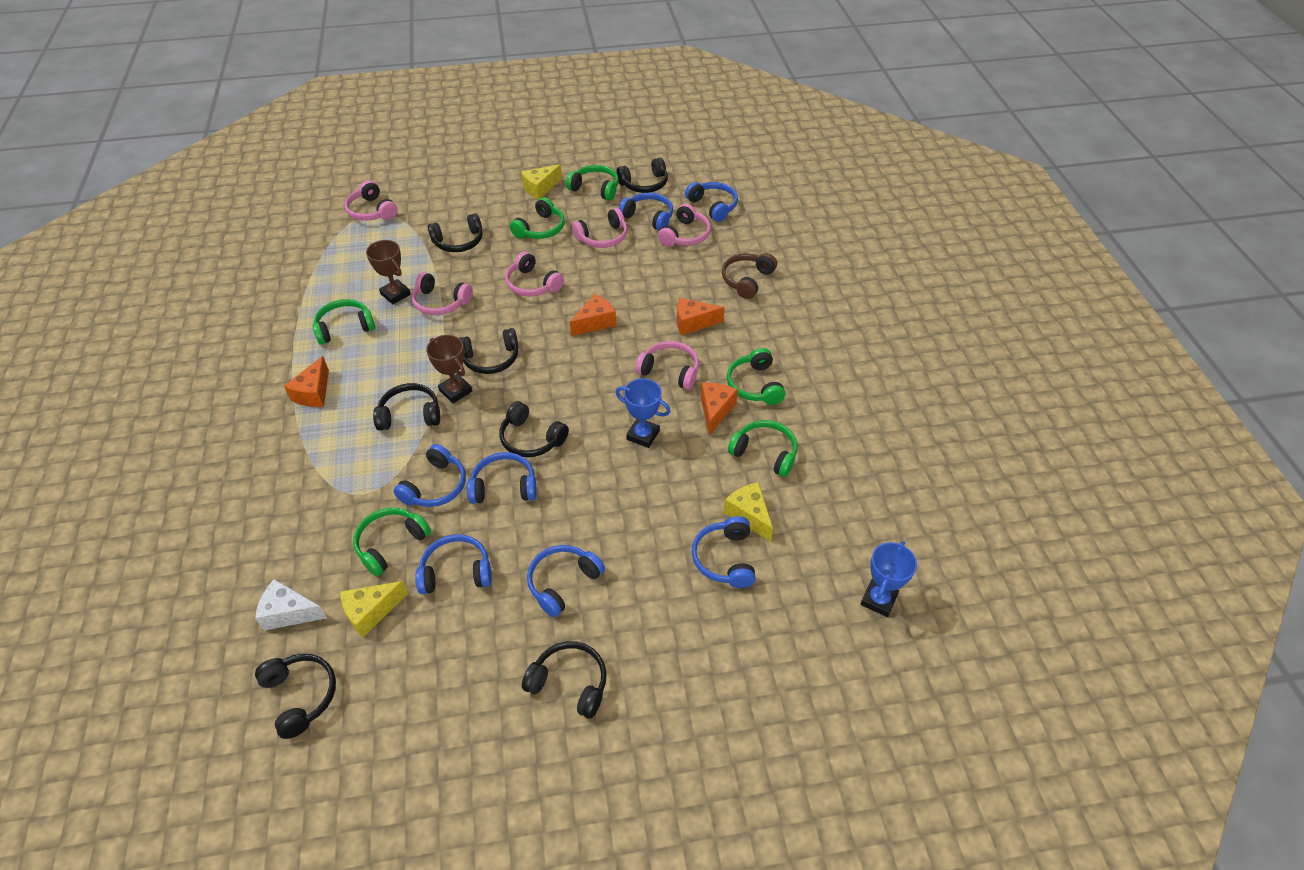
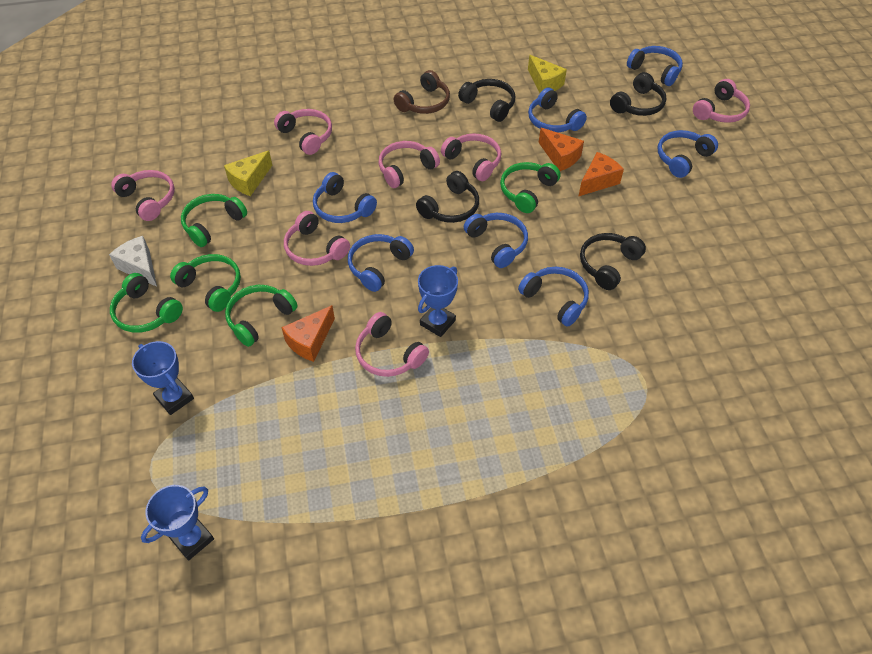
black headphones: 7 -> 4
blue trophy: 2 -> 3
brown trophy: 2 -> 0
green headphones: 6 -> 5
orange cheese: 4 -> 3
pink headphones: 6 -> 7
yellow cheese: 3 -> 2

